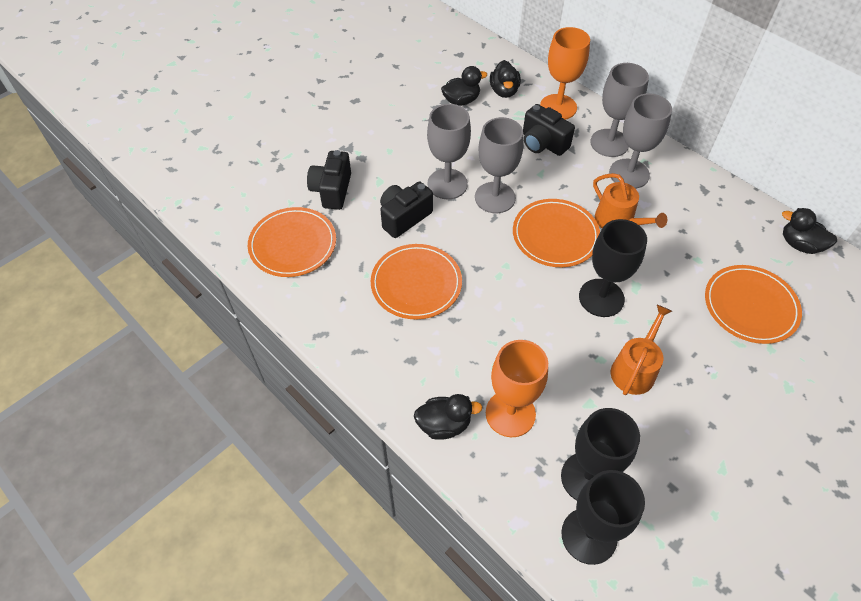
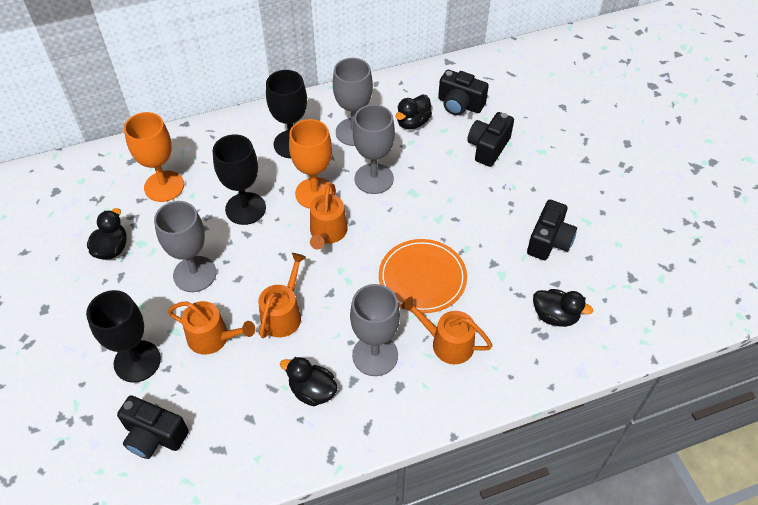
black camera: 3 -> 4
orange plate: 4 -> 1
orange watering can: 2 -> 4

